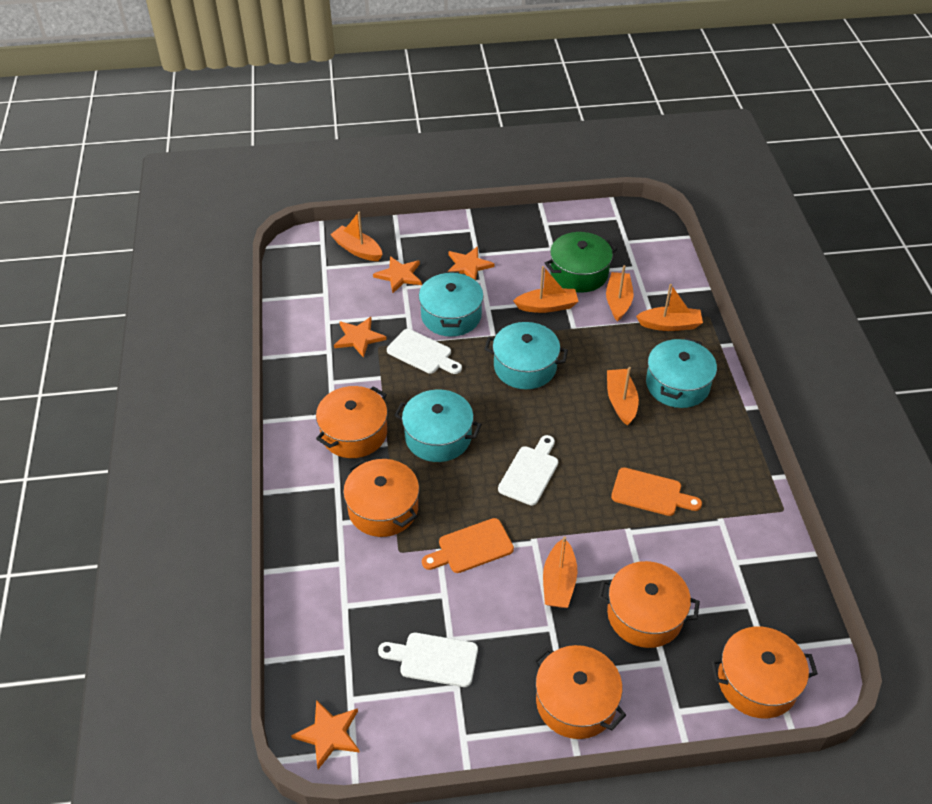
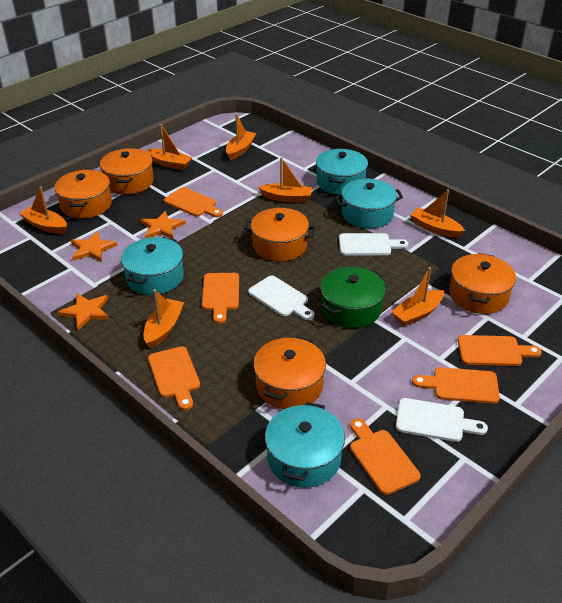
orange boat: 6 -> 7
orange cutting board: 2 -> 6
orange star: 4 -> 3

